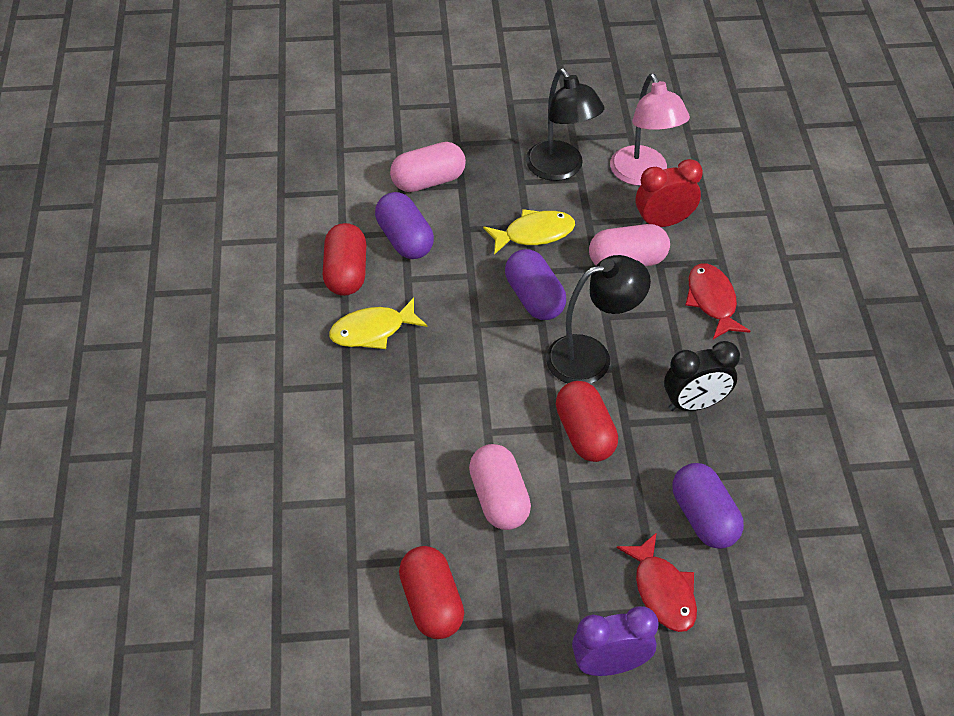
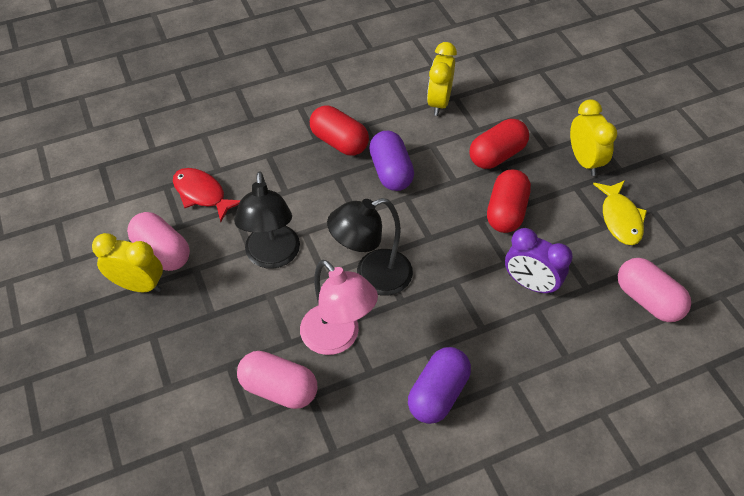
black clock: 1 -> 0
purple capsule: 3 -> 2
red clock: 1 -> 0
red fish: 2 -> 1
yellow clock: 0 -> 3
yellow fish: 2 -> 1

